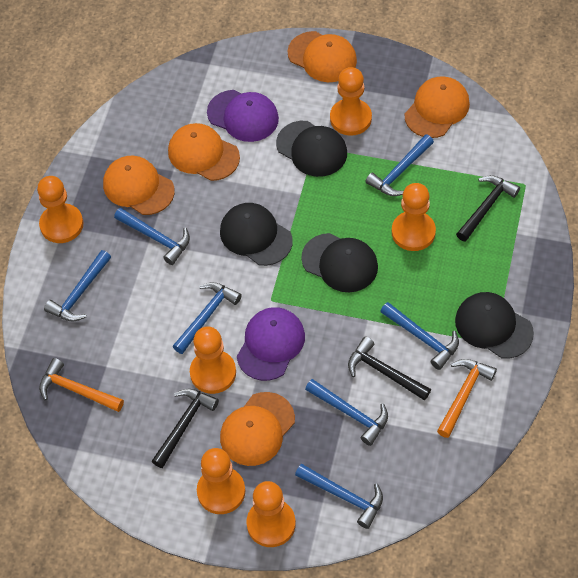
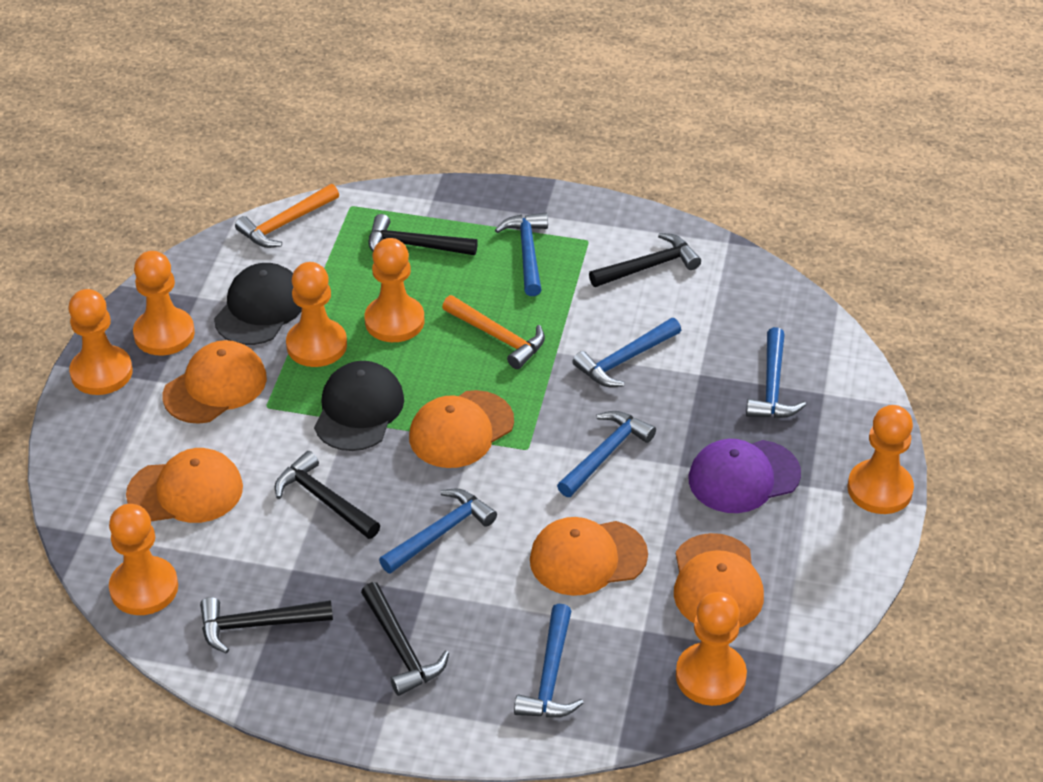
black cap: 4 -> 2
black hammer: 3 -> 5
blue hammer: 7 -> 6
orange pawn: 6 -> 7
purple cap: 2 -> 1

